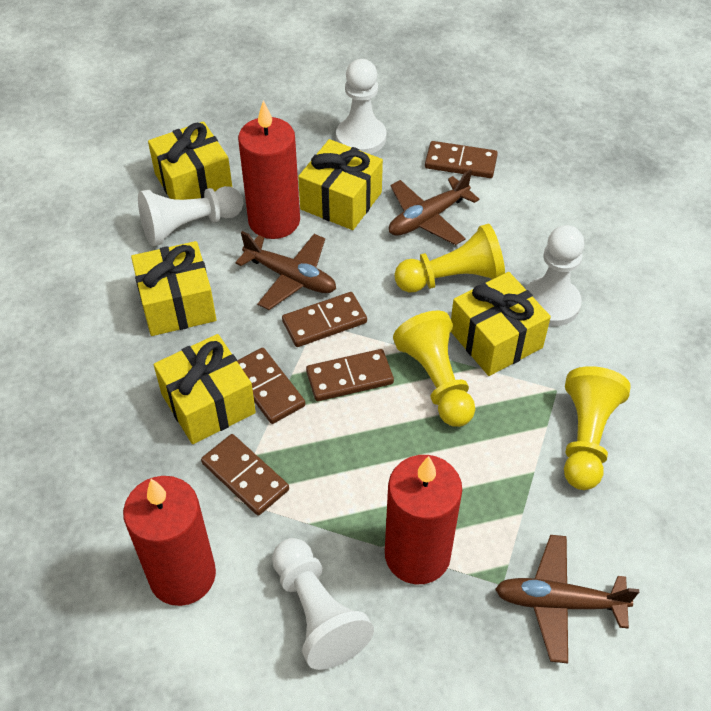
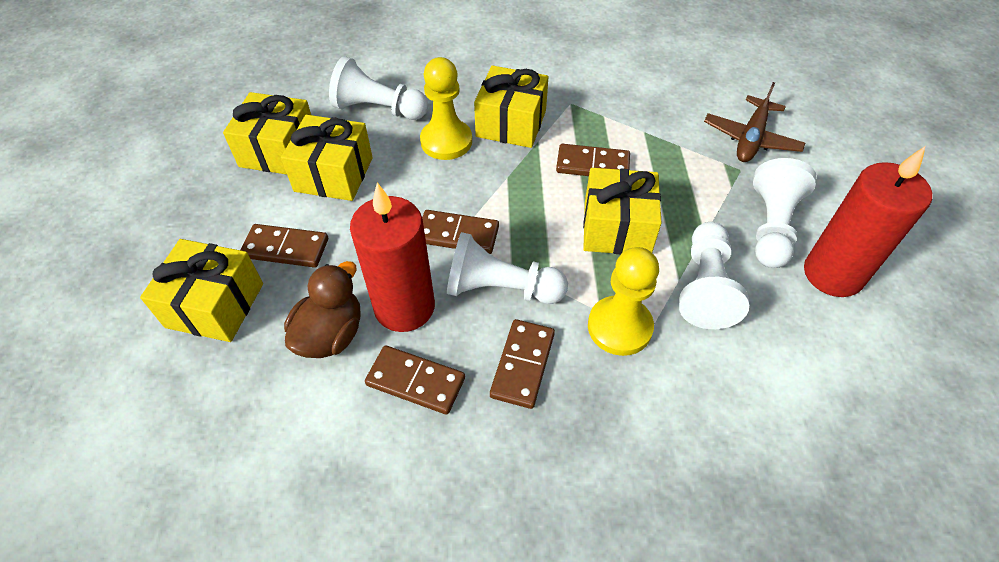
brown duck: 0 -> 1
brown plane: 3 -> 1
red candle: 3 -> 2
yellow pawn: 3 -> 2

